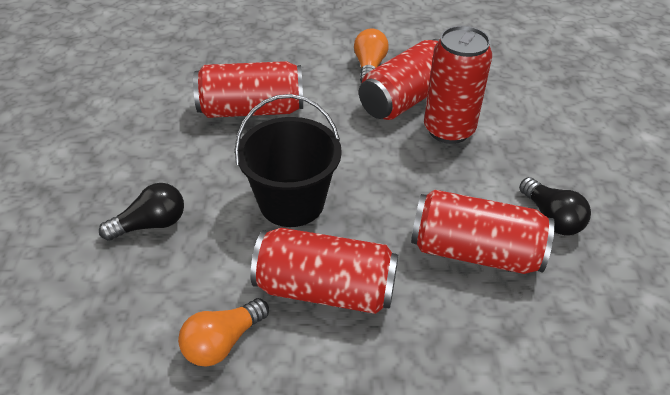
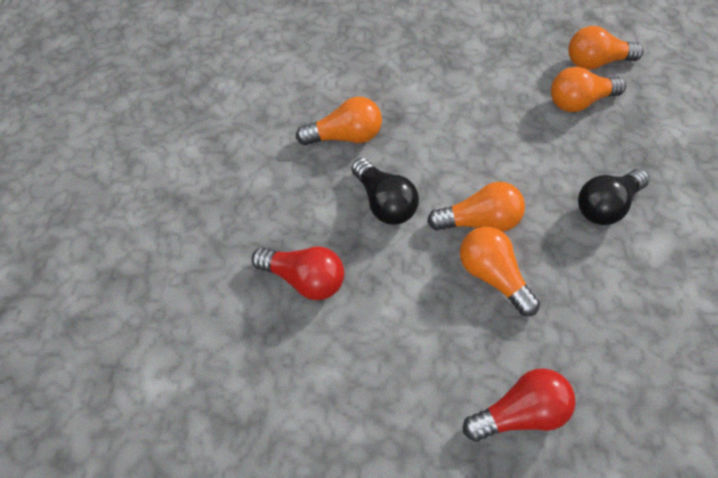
black bucket: 1 -> 0
orange light bulb: 2 -> 5
red can: 5 -> 0
red light bulb: 0 -> 2

